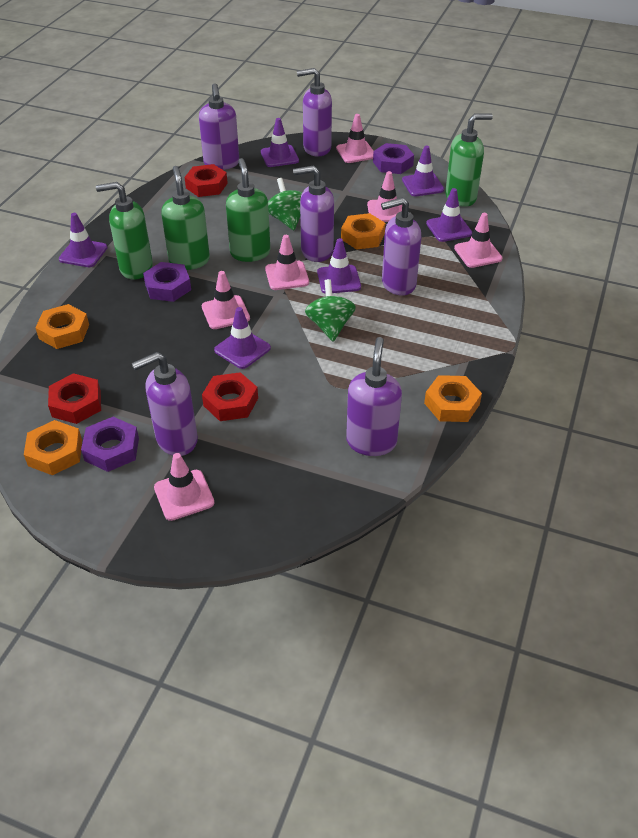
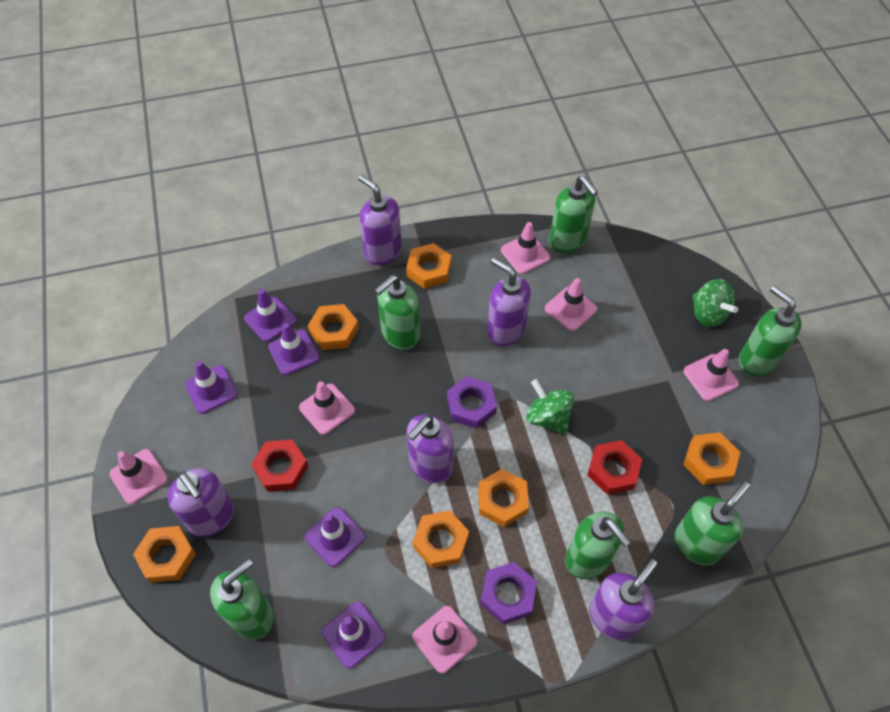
green soap dispenser: 4 -> 6
orange nut: 4 -> 6
purple nut: 3 -> 2
purple soap dispenser: 6 -> 5
purple traffic cone: 6 -> 5
red nut: 3 -> 2

